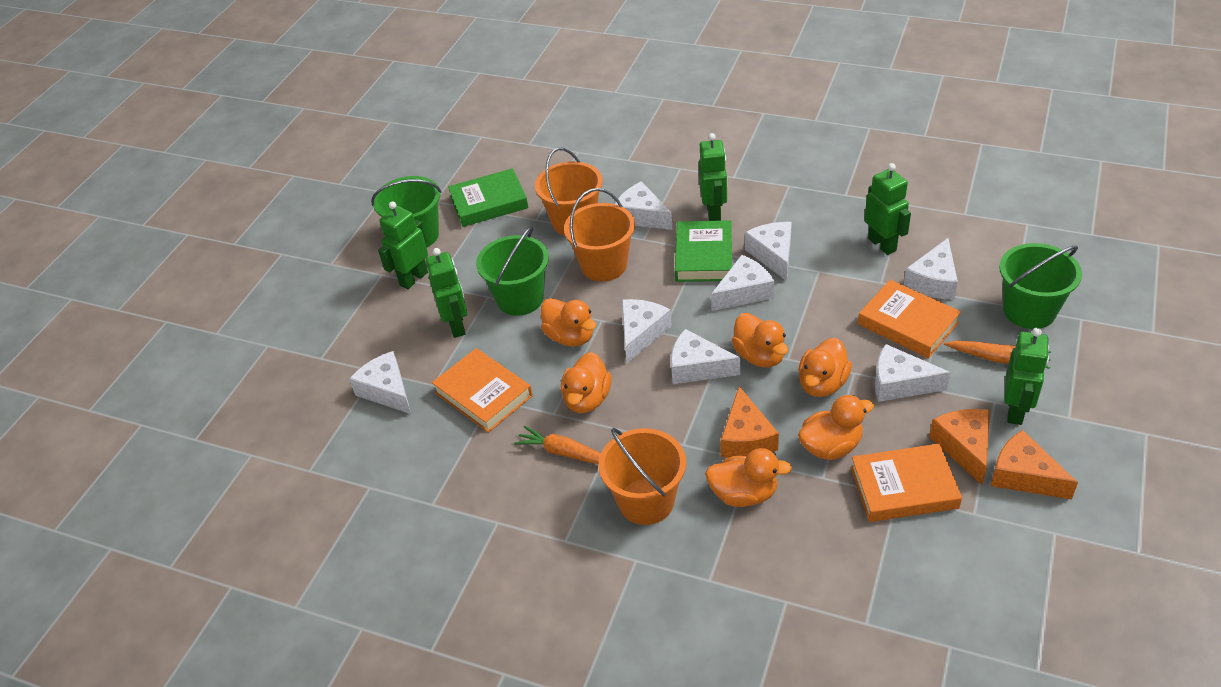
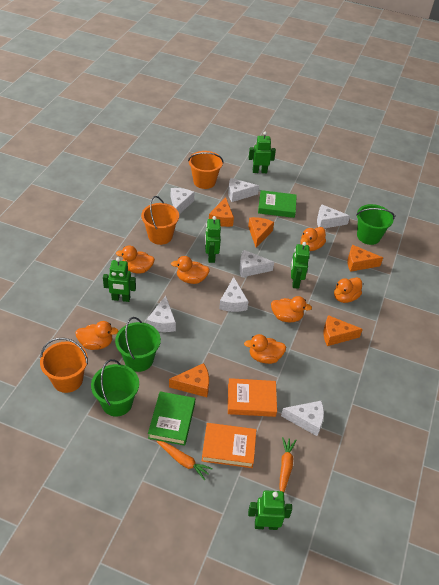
orange book: 3 -> 2
orange cheese: 3 -> 5
orange duck: 6 -> 7
white cheese: 8 -> 7

